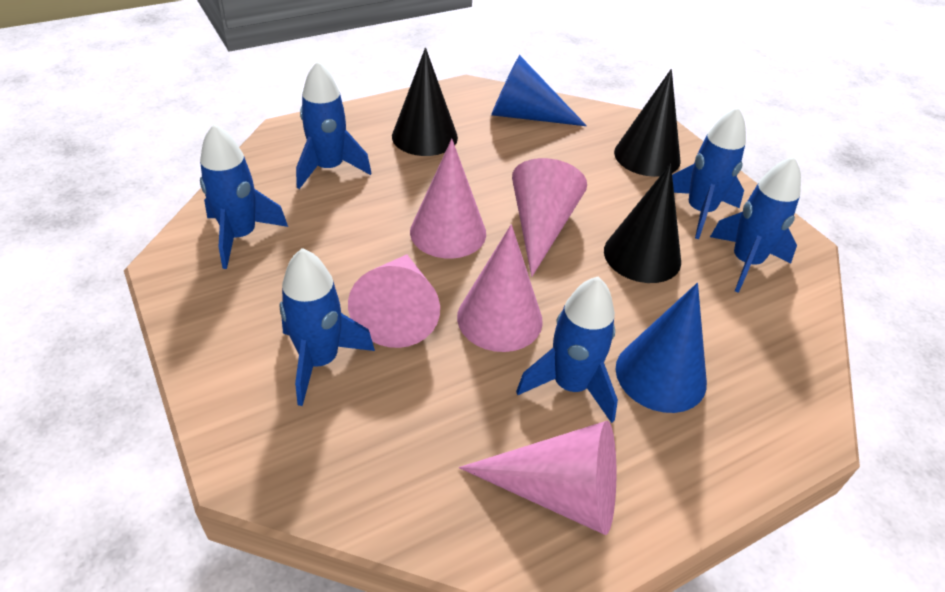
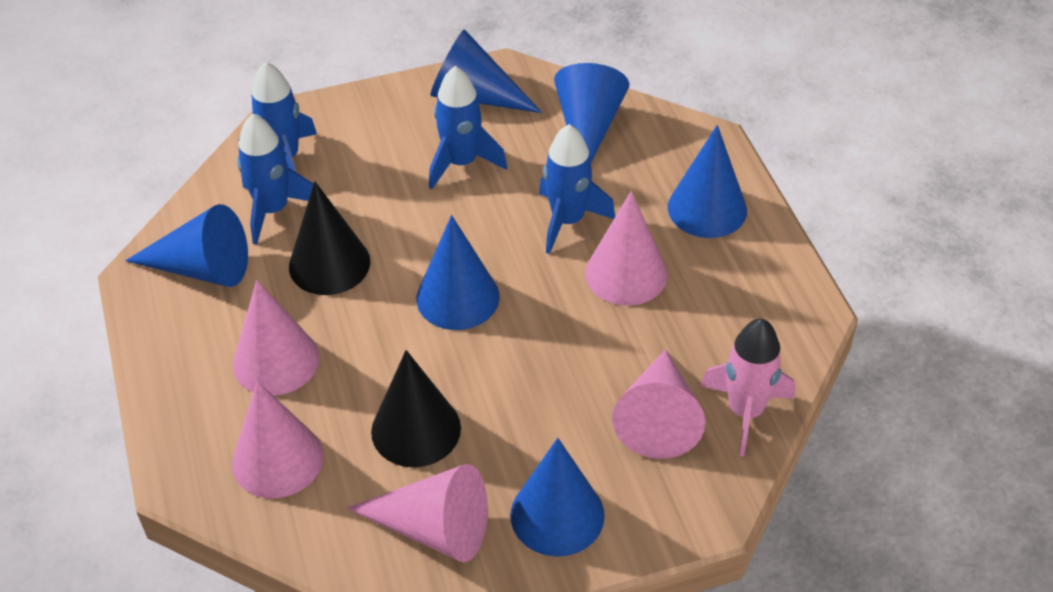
black cone: 3 -> 2
blue cone: 2 -> 6
blue rocket: 6 -> 4
pink rocket: 0 -> 1

